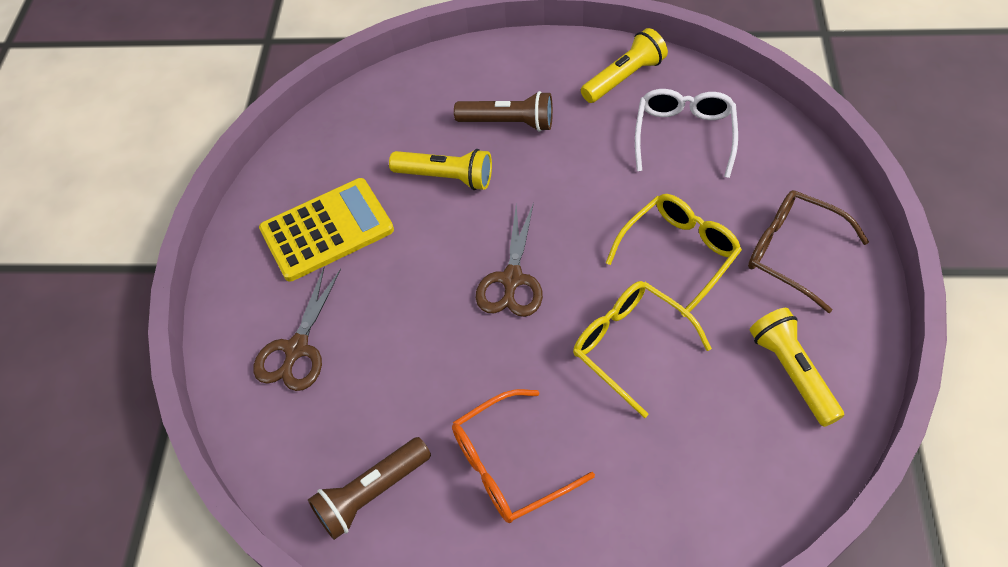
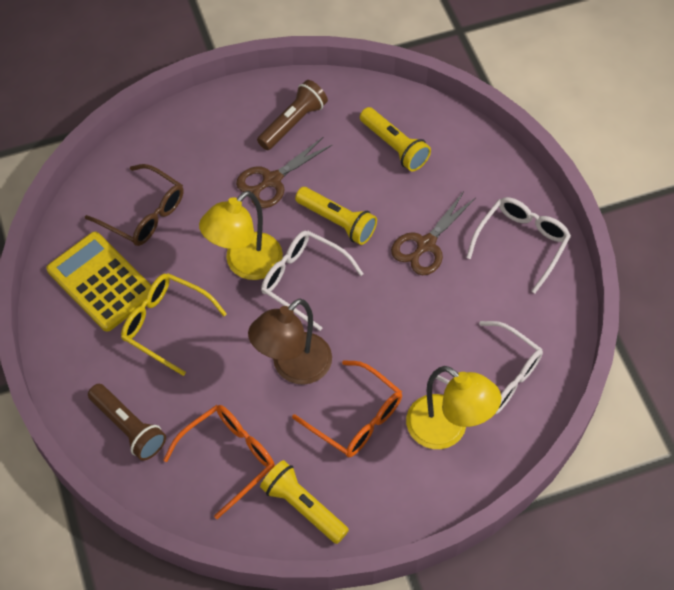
brown lamp: 0 -> 1
orange glasses: 1 -> 2
white glasses: 1 -> 3
yellow glasses: 2 -> 1
yellow lamp: 0 -> 2

